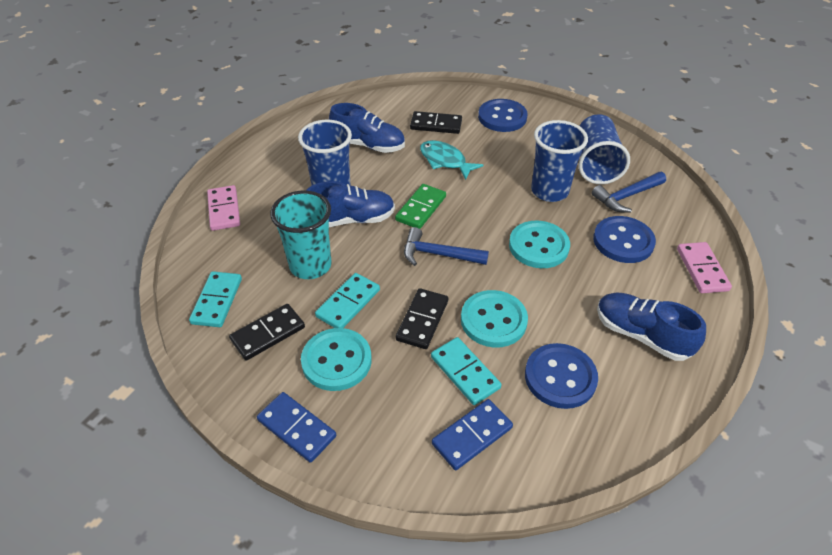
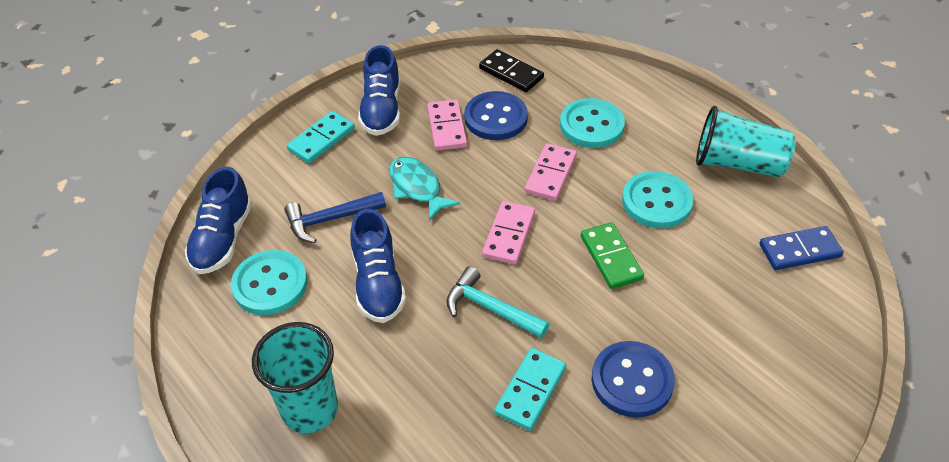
black domino: 3 -> 1
blue button: 3 -> 2
blue cup: 3 -> 0
blue domino: 2 -> 1
blue hammer: 2 -> 1
pink domino: 2 -> 3
turquoise cup: 1 -> 2
turquoise domino: 3 -> 2
turquoise hammer: 0 -> 1

